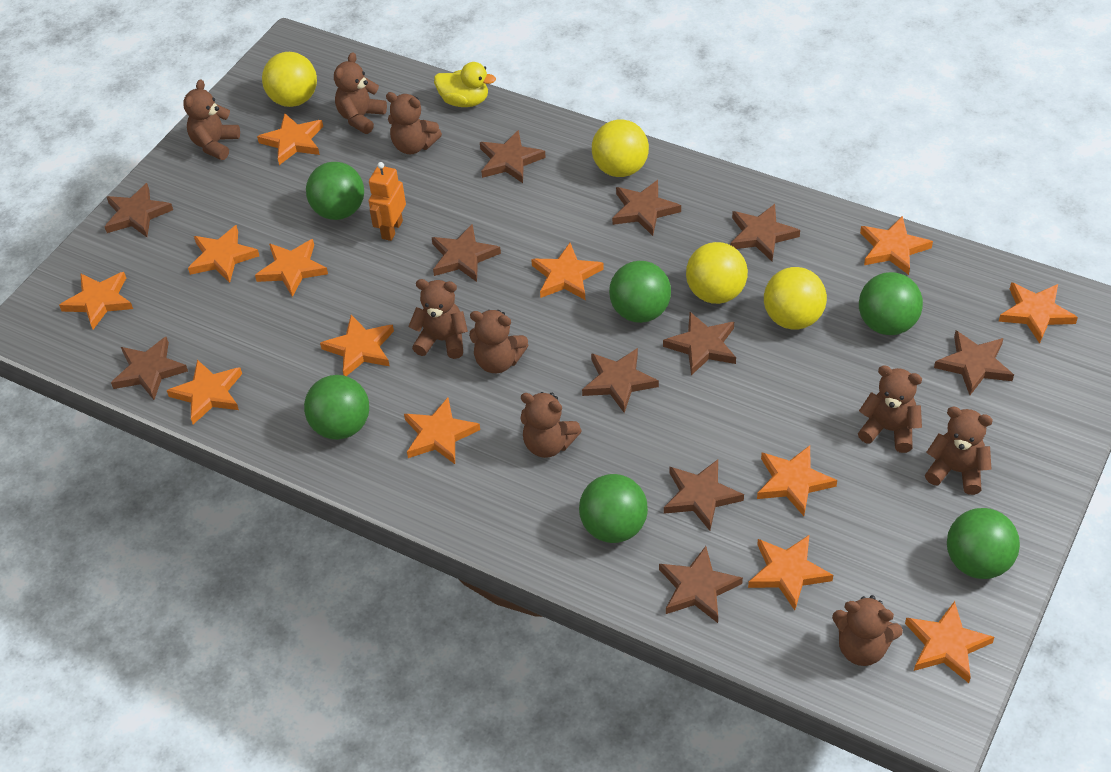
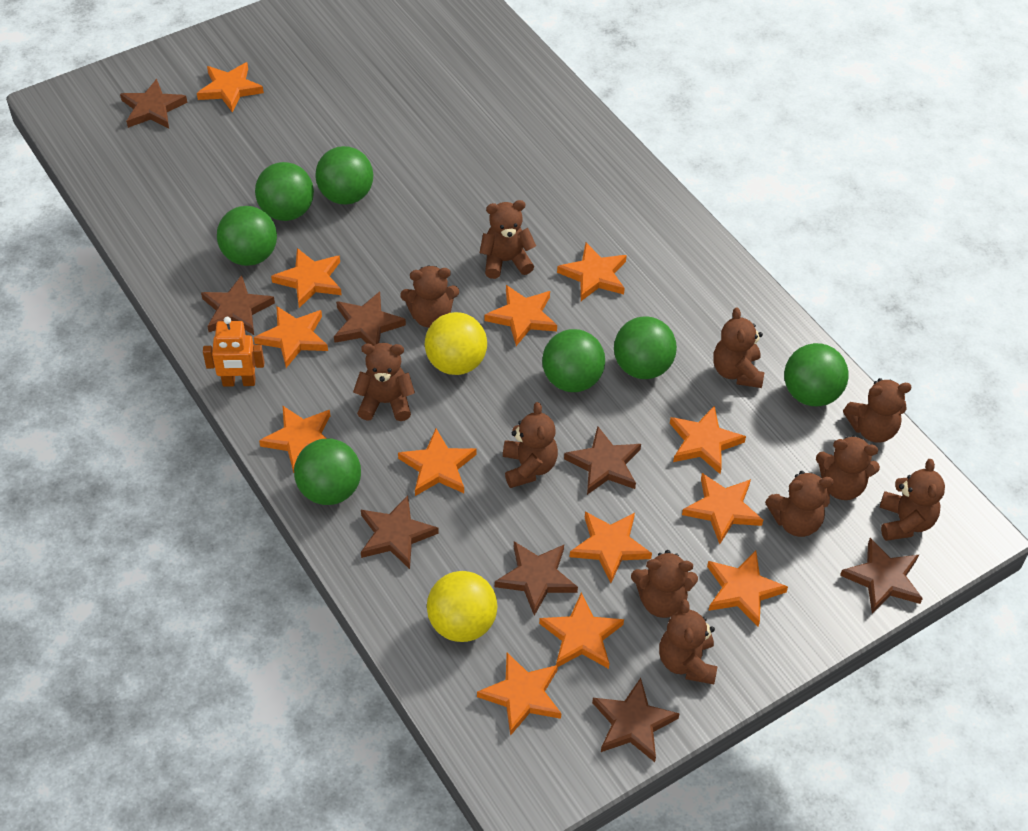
brown star: 11 -> 8
brown teddy bear: 9 -> 11
green ball: 6 -> 7
yellow ball: 4 -> 2
yellow duck: 1 -> 0

